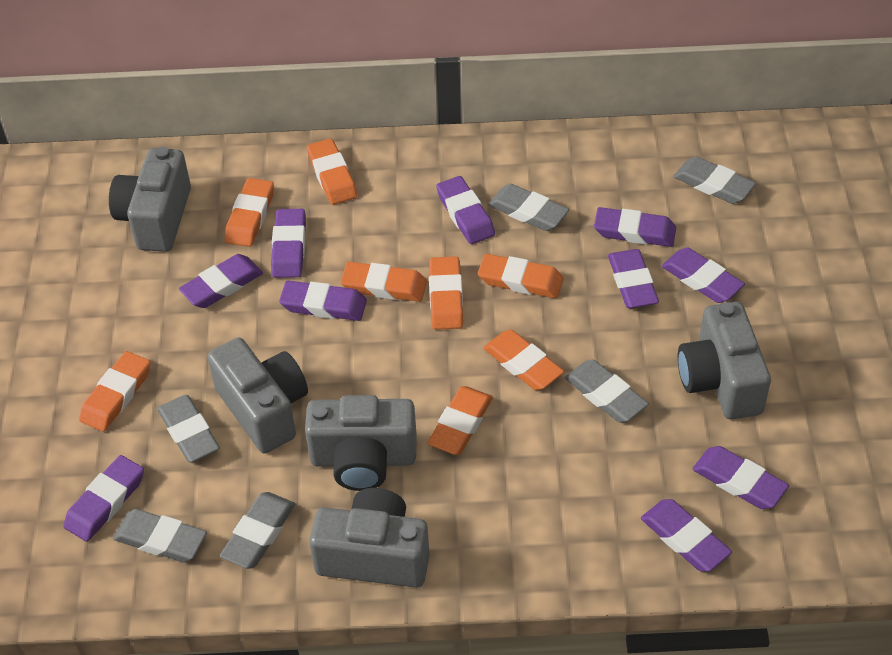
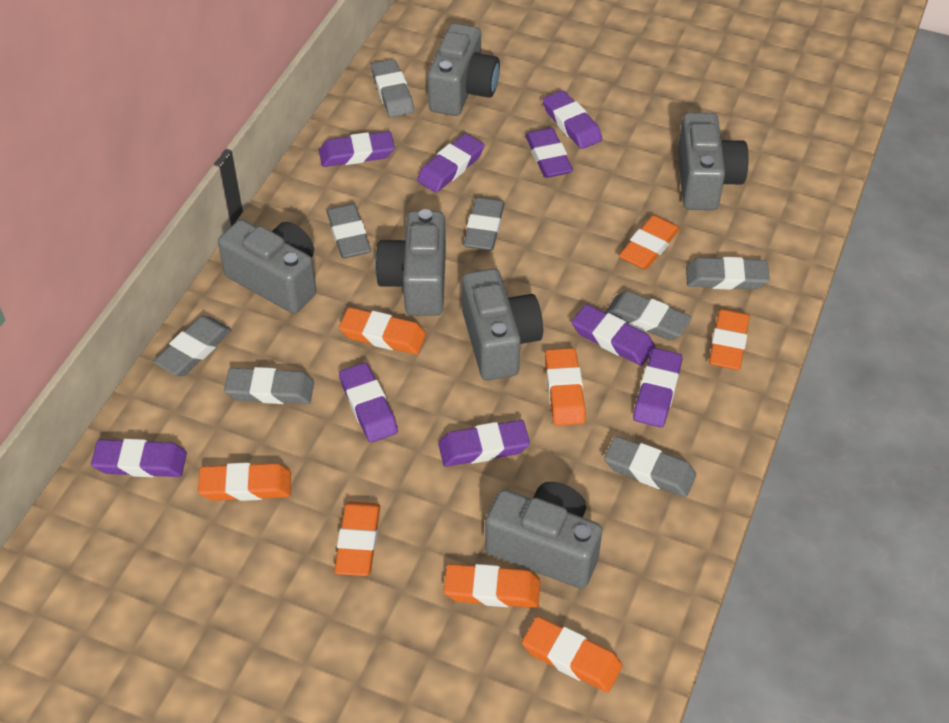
grey camera: 5 -> 6
grey eraser: 6 -> 8
purple eraser: 10 -> 9

